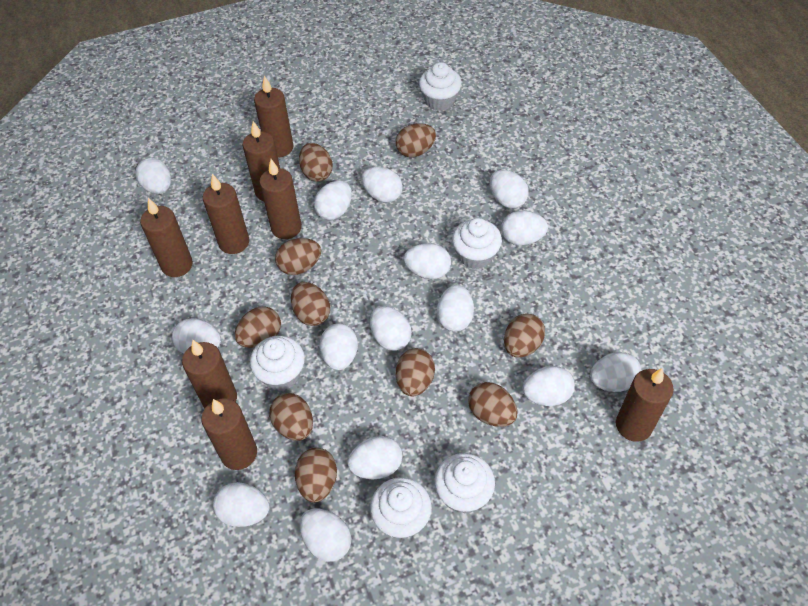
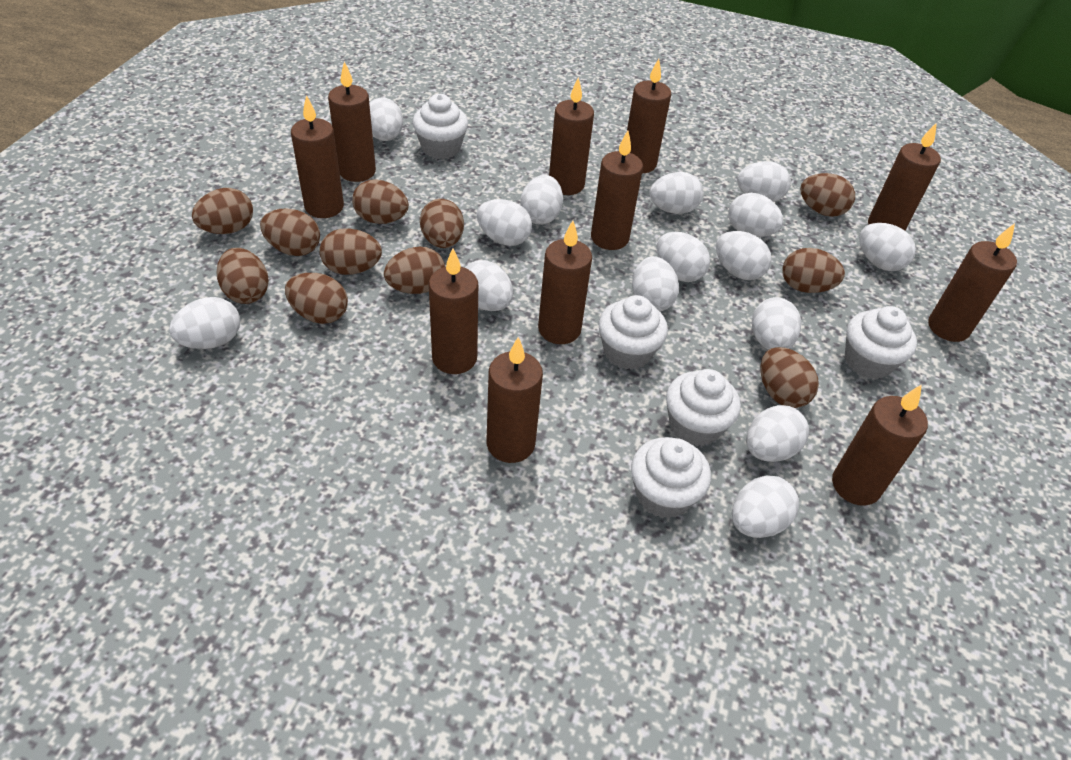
brown candle: 8 -> 11
brown egg: 10 -> 11

